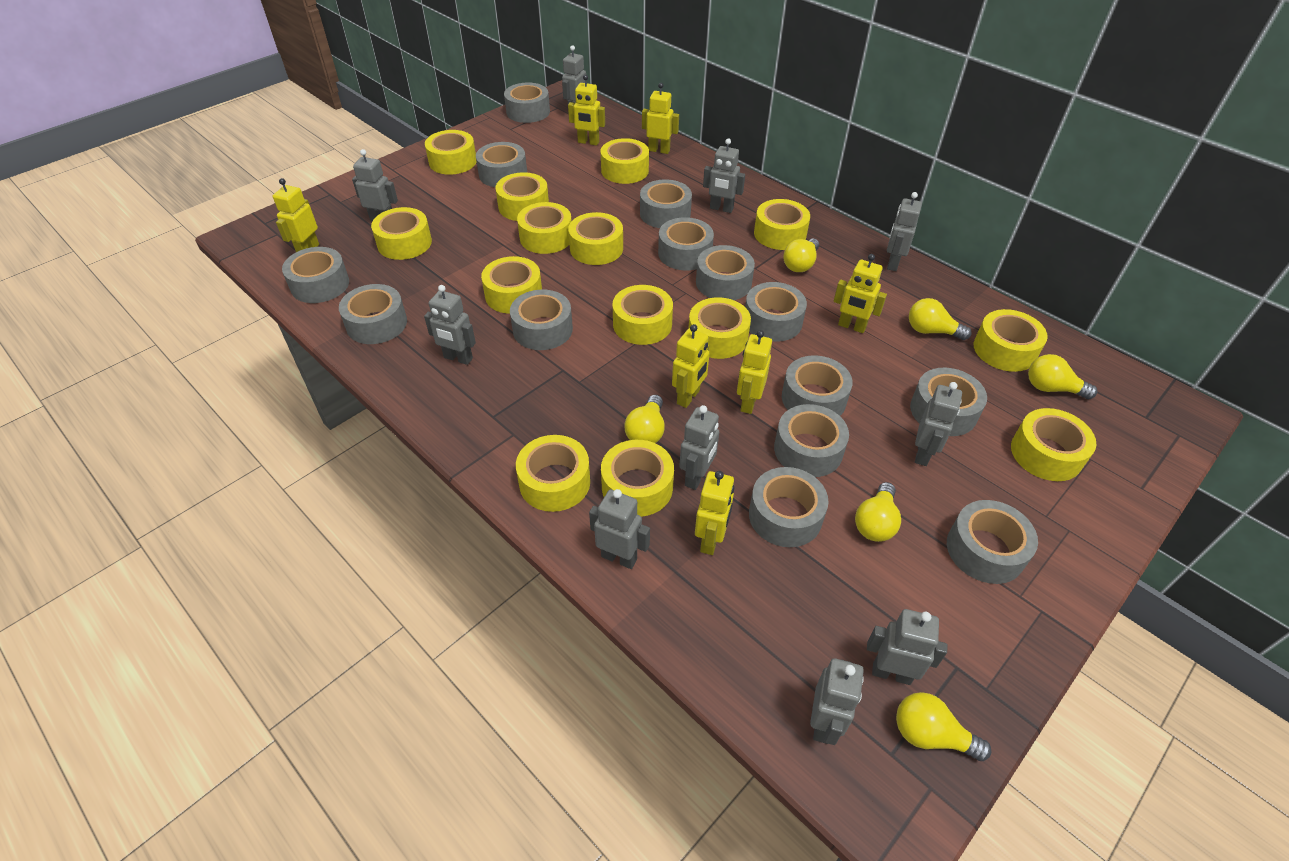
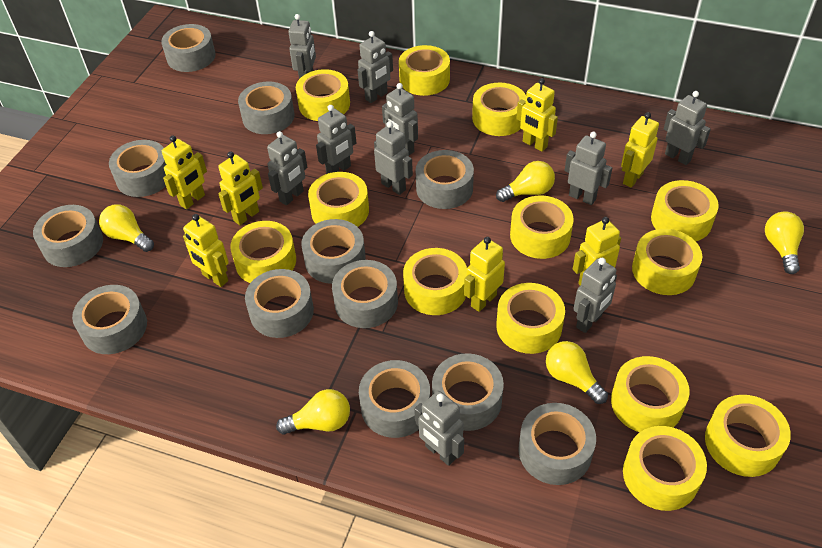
grey tape: 14 -> 12
yellow light bulb: 6 -> 5
yellow tape: 14 -> 13

